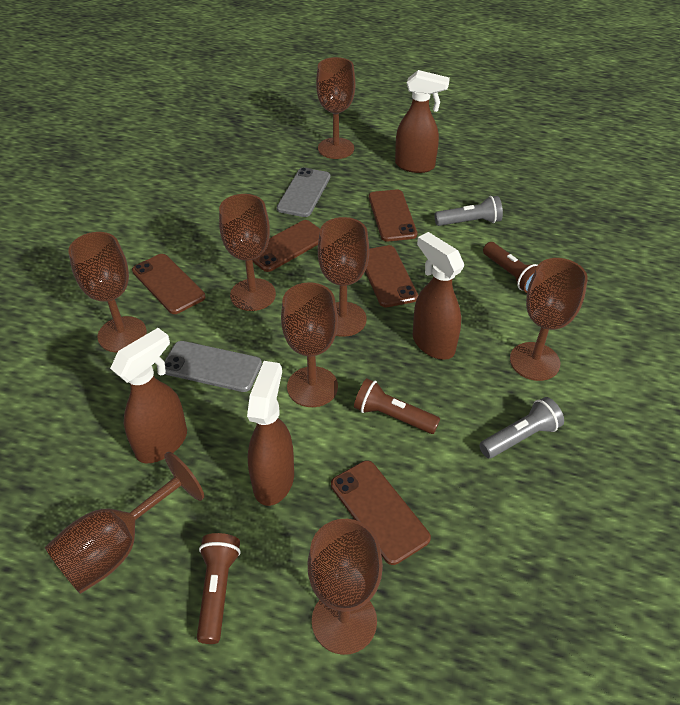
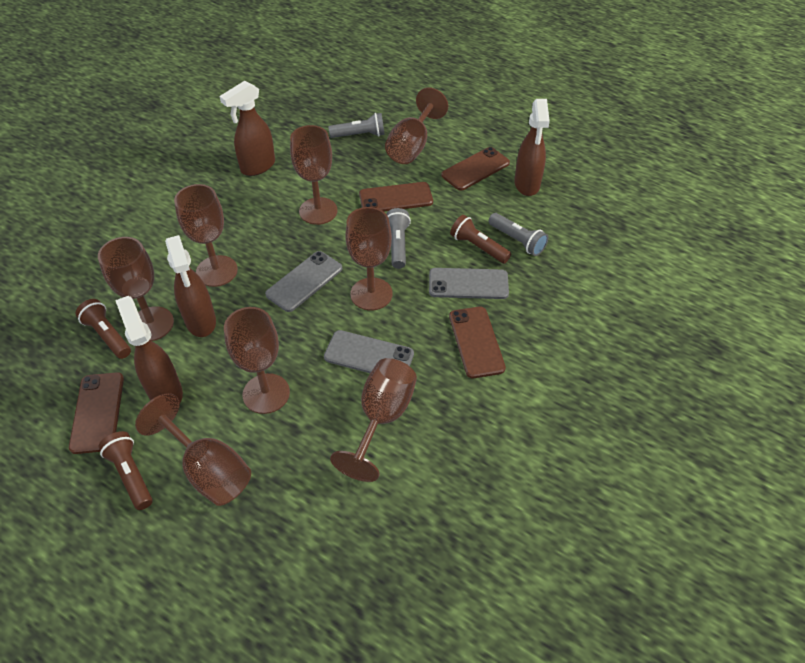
brown phone: 5 -> 4
grey flashlight: 2 -> 3
grey phone: 2 -> 3

